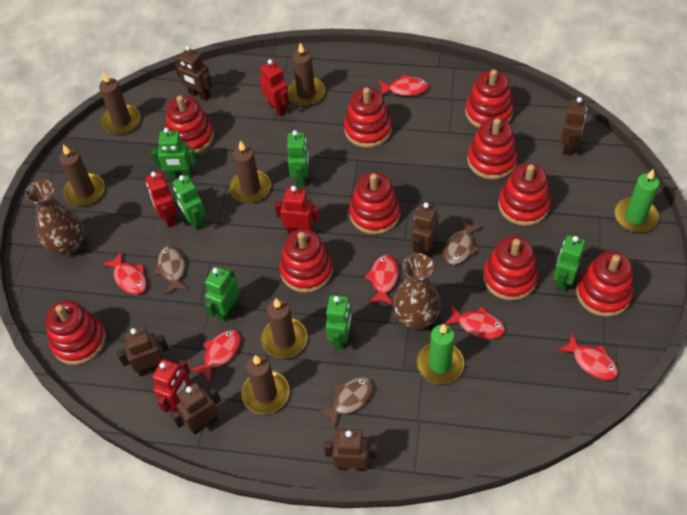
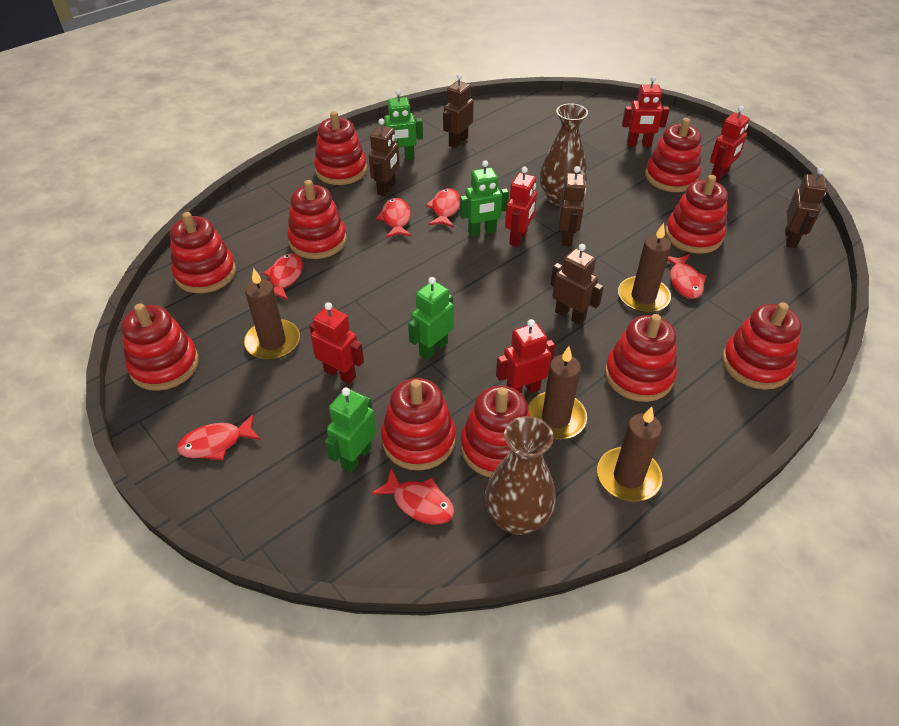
brown candle: 6 -> 4
brown fish: 3 -> 0
brown robot: 6 -> 5
green candle: 2 -> 0
green robot: 6 -> 4
red robot: 4 -> 5

